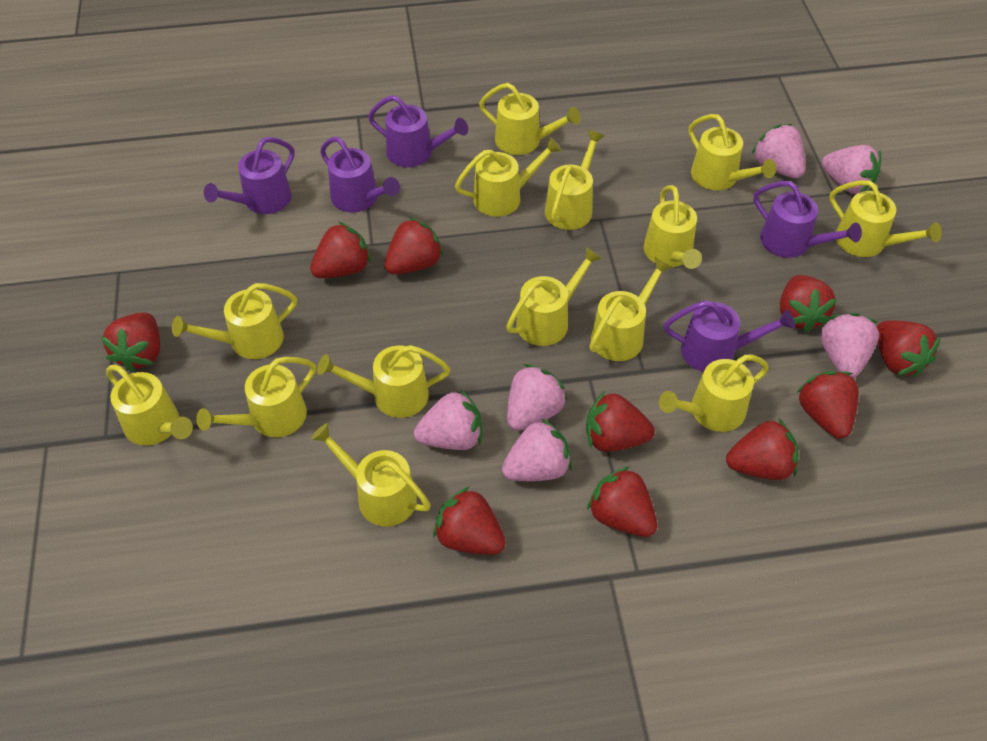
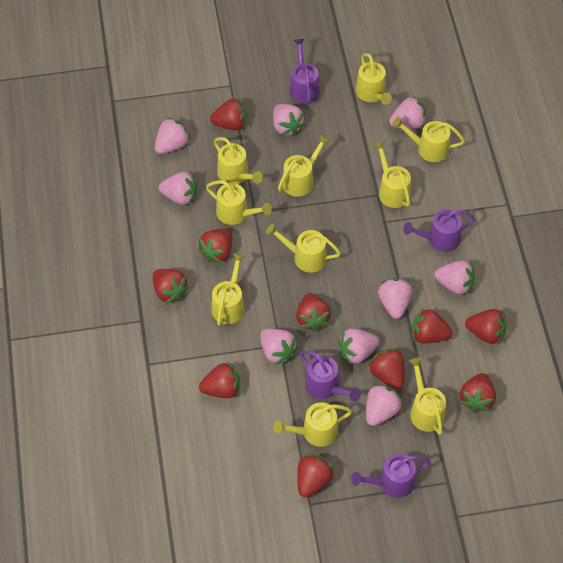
pink strawberry: 6 -> 9
purple watering can: 5 -> 4
yellow watering can: 14 -> 10

